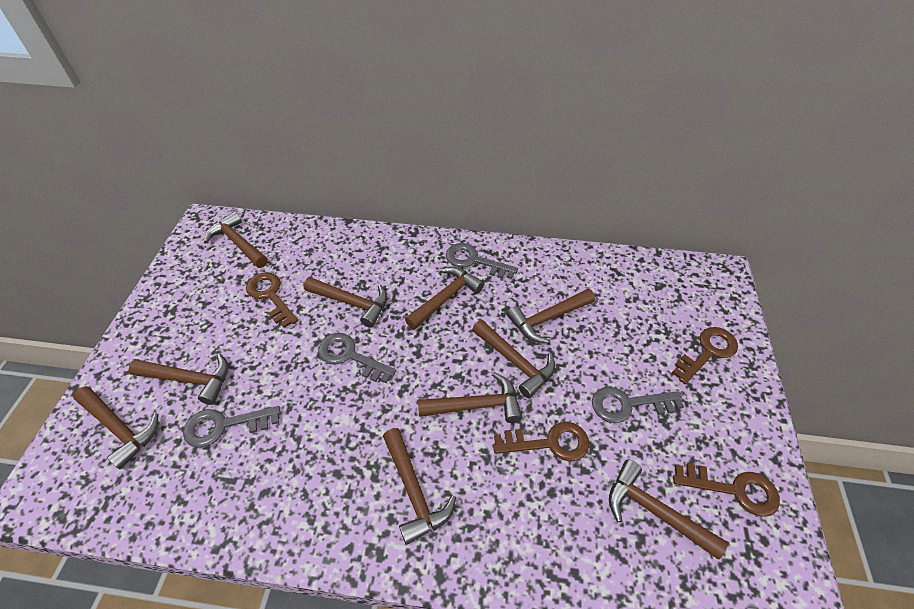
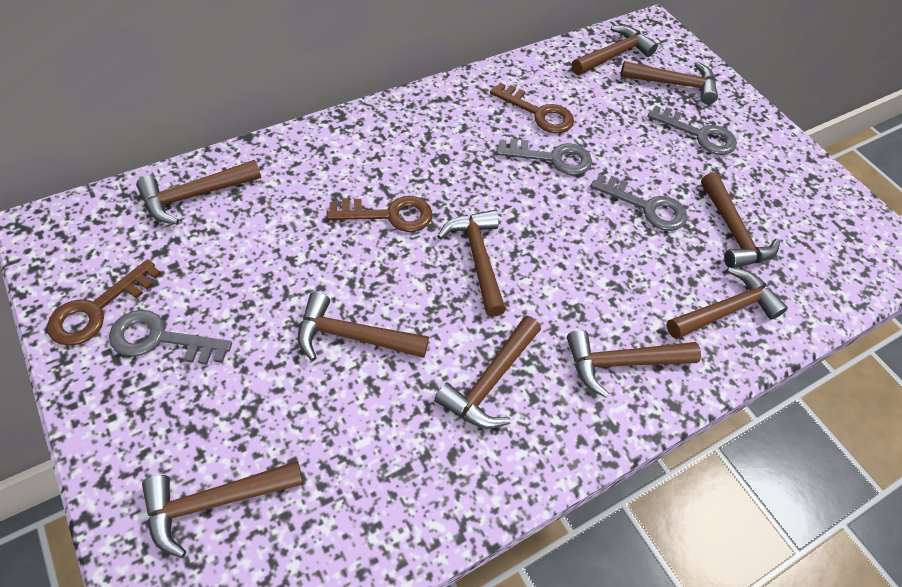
brown key: 4 -> 3

